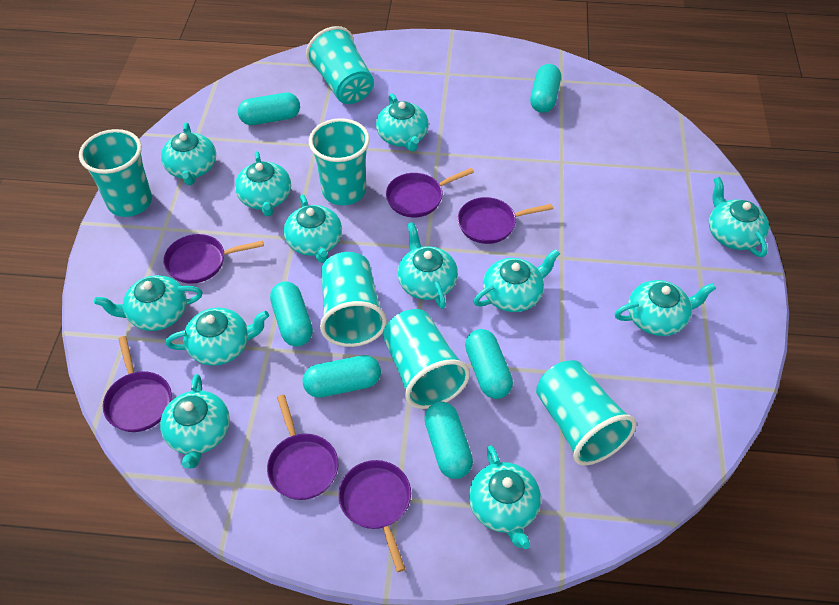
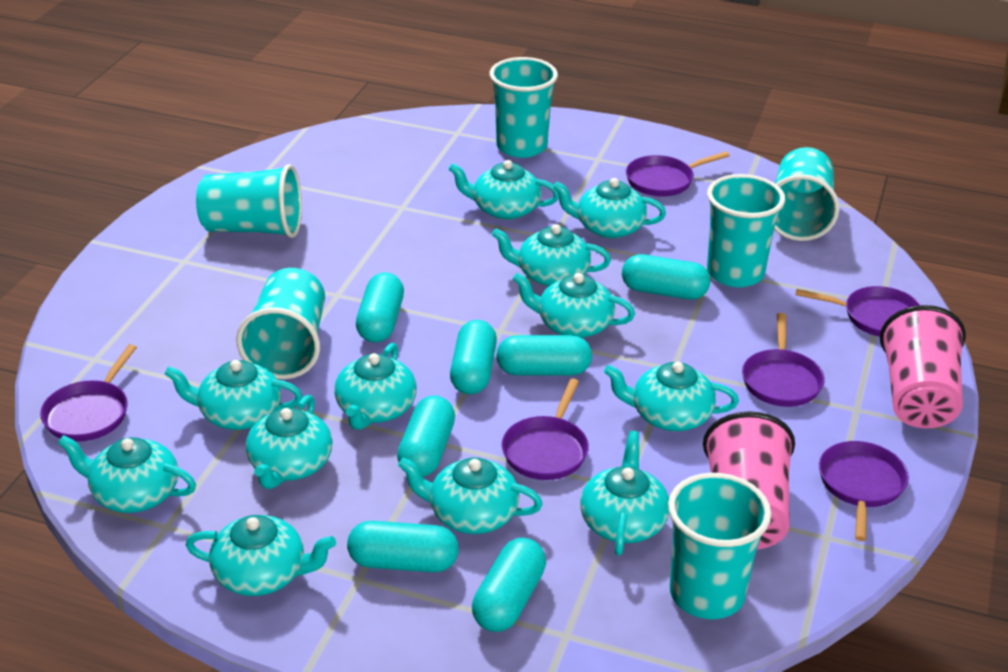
pink cup: 0 -> 2
turquoise capsule: 6 -> 7

